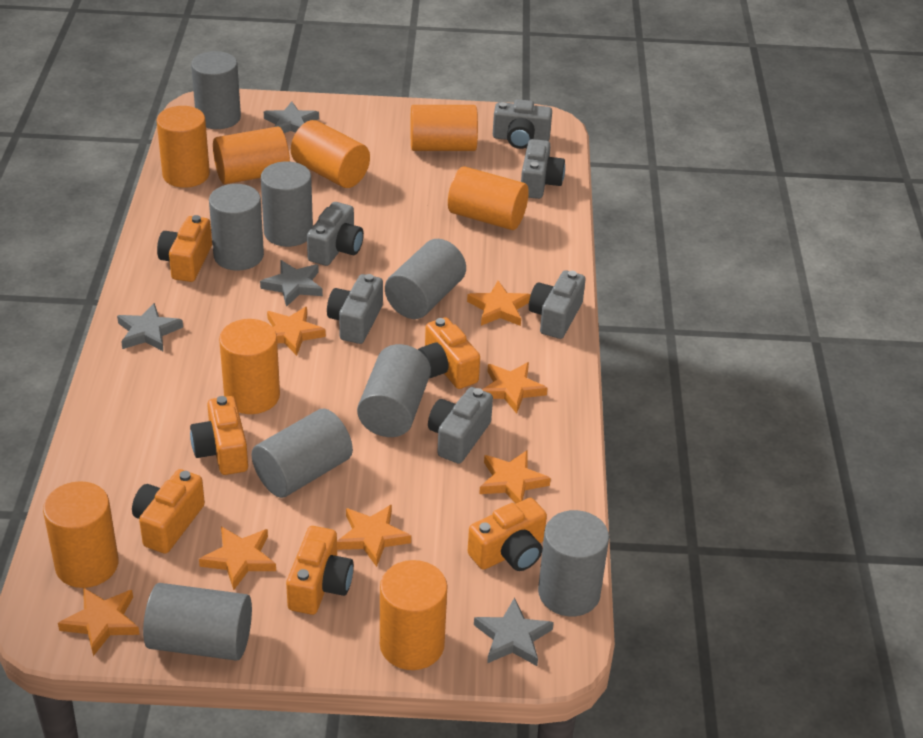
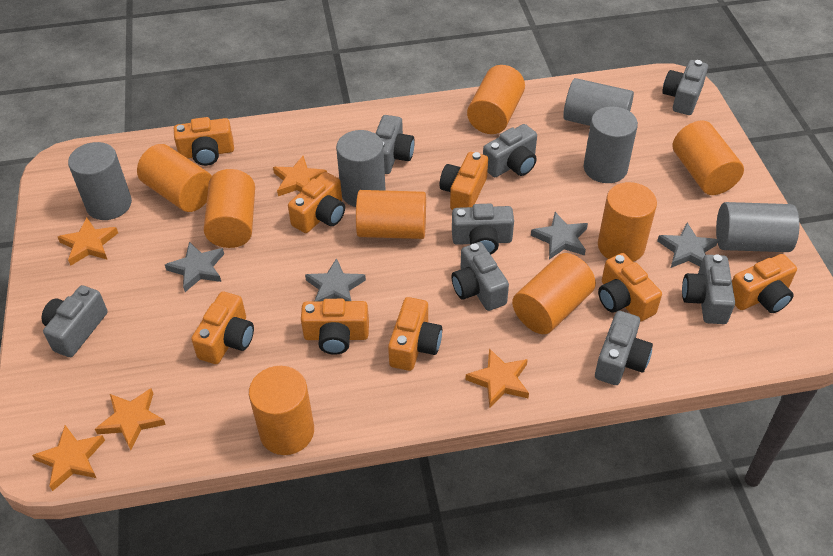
grey camera: 6 -> 8
grey cylinder: 8 -> 5
orange camera: 6 -> 8
orange star: 7 -> 5

